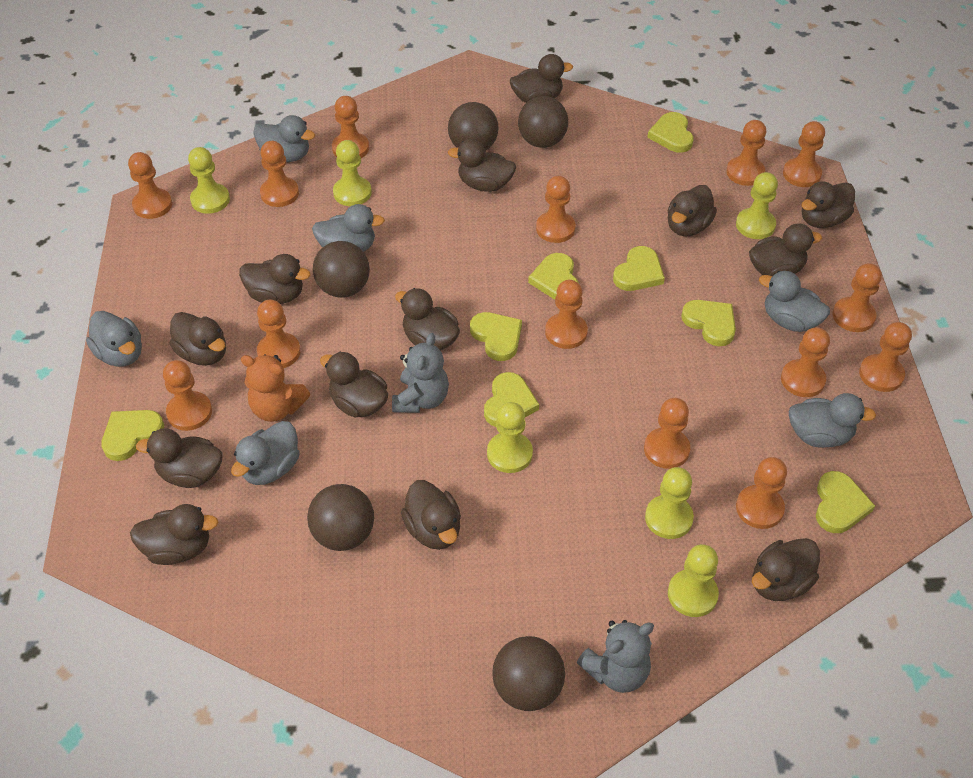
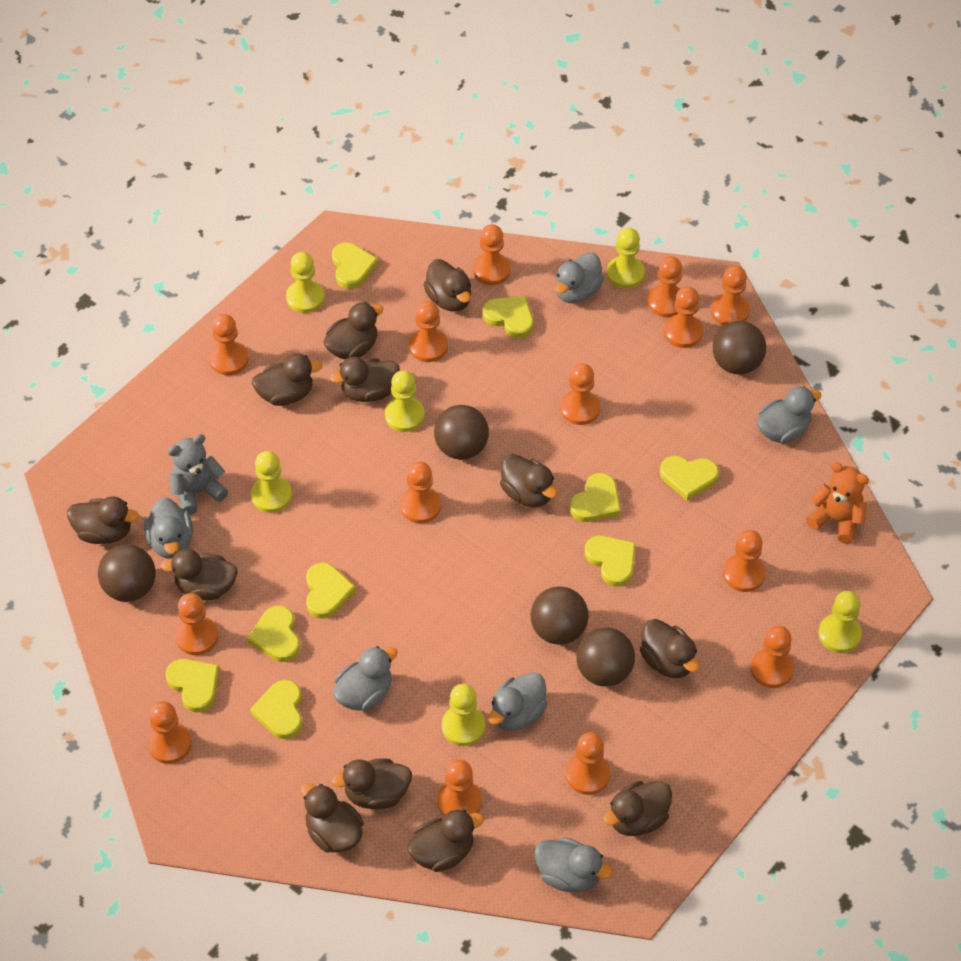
brown duck: 13 -> 12
grey teddy bear: 2 -> 1
yellow heart: 8 -> 9

